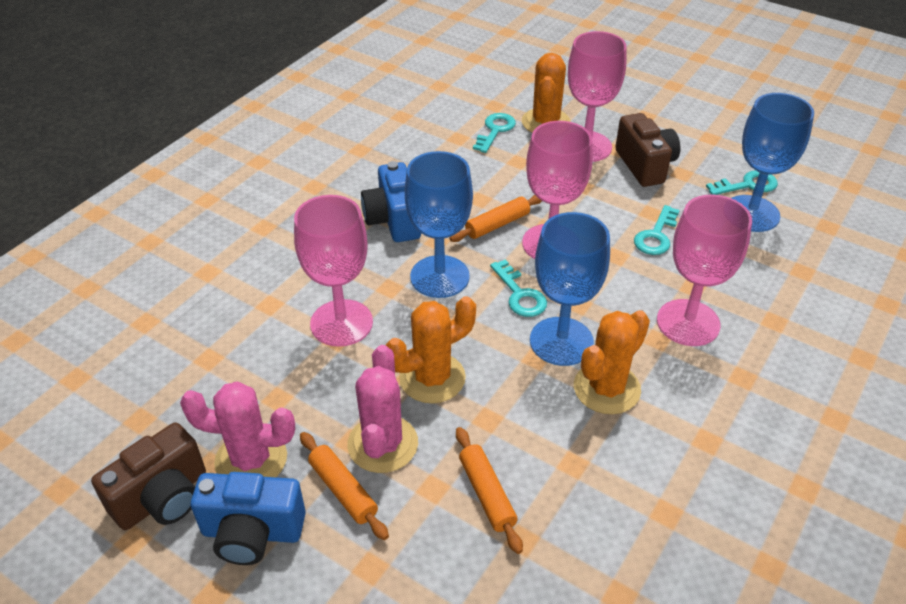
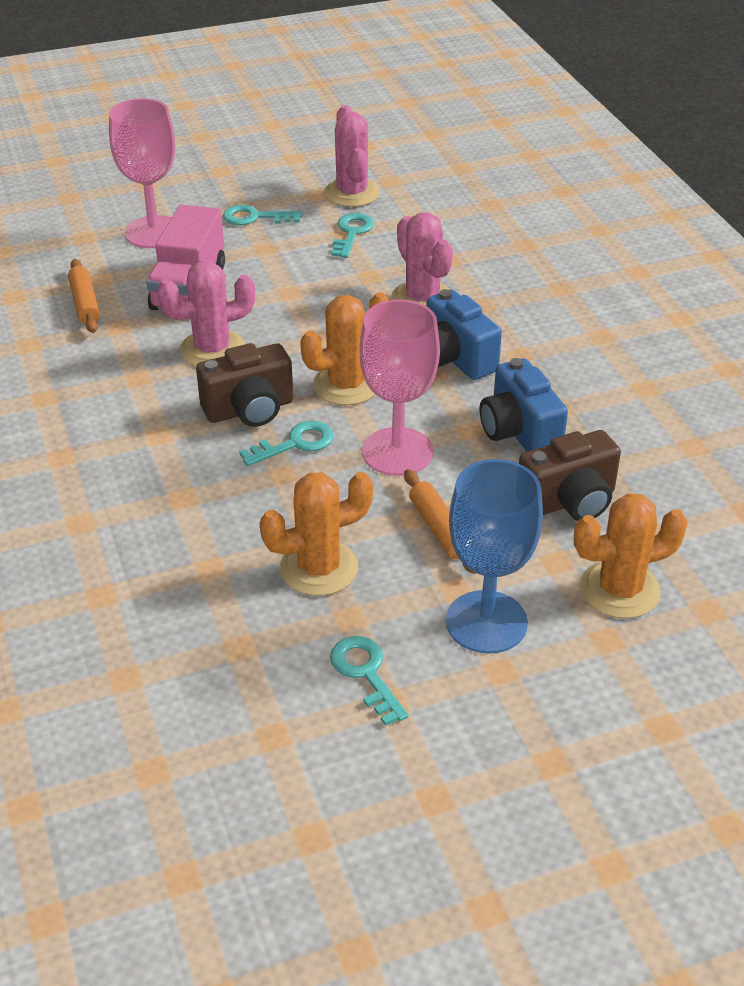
blue goblet: 3 -> 1
orange rolling pin: 3 -> 2
pink cactus: 2 -> 3
pink goblet: 4 -> 2
pink truck: 0 -> 1

